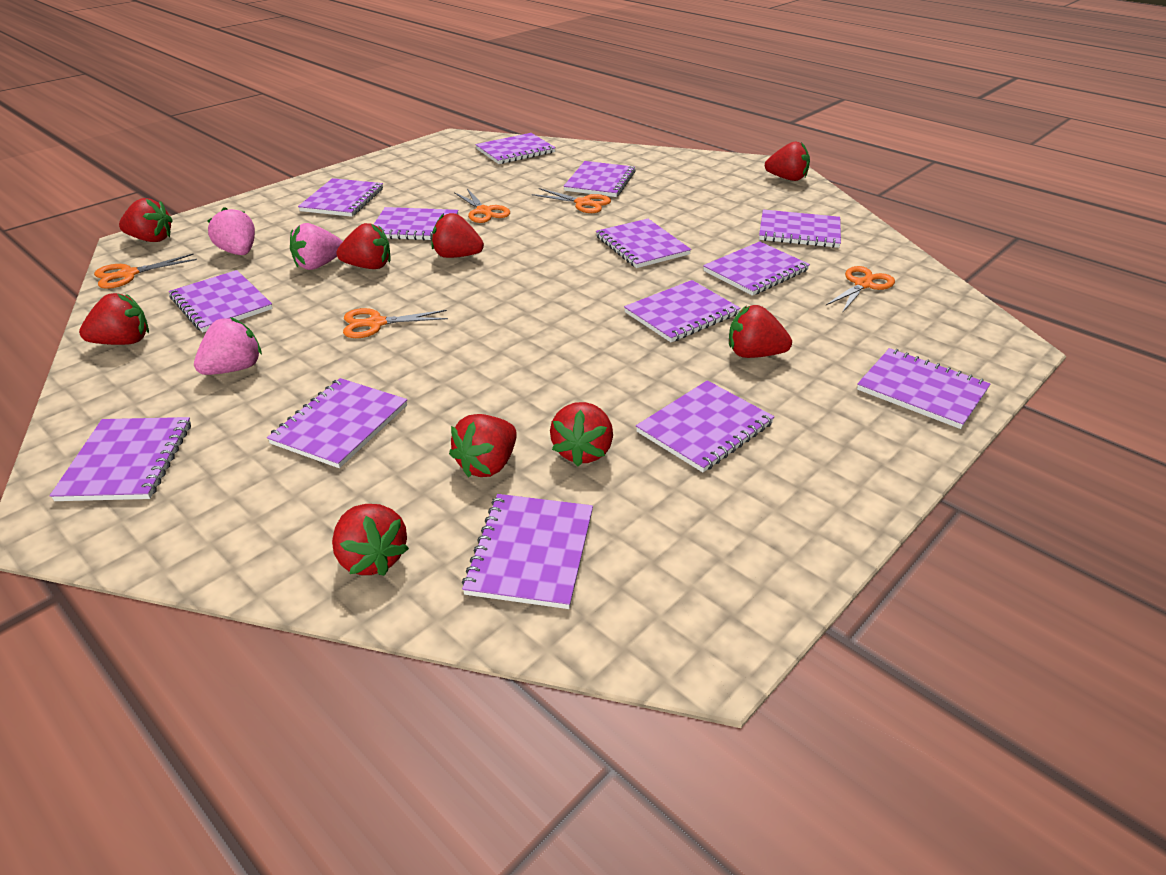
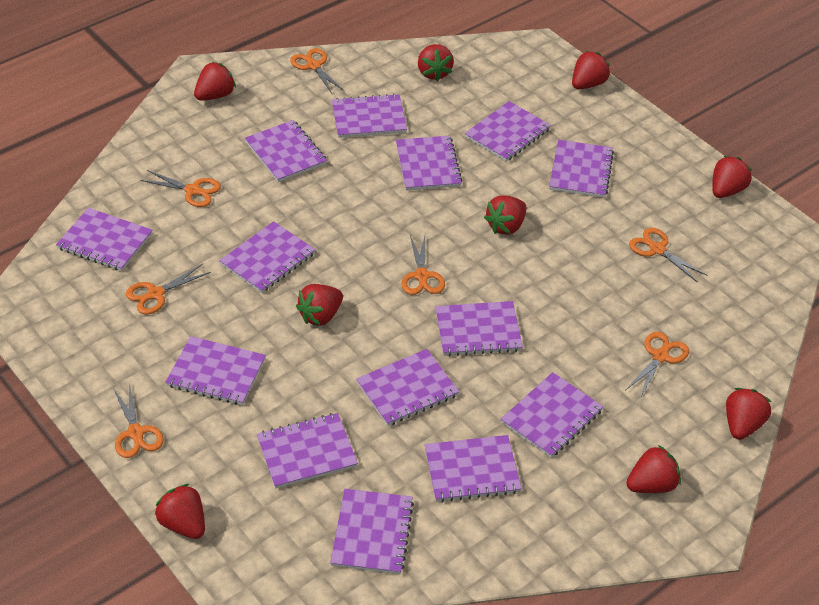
orange scissors: 5 -> 7
pink strawberry: 3 -> 0

